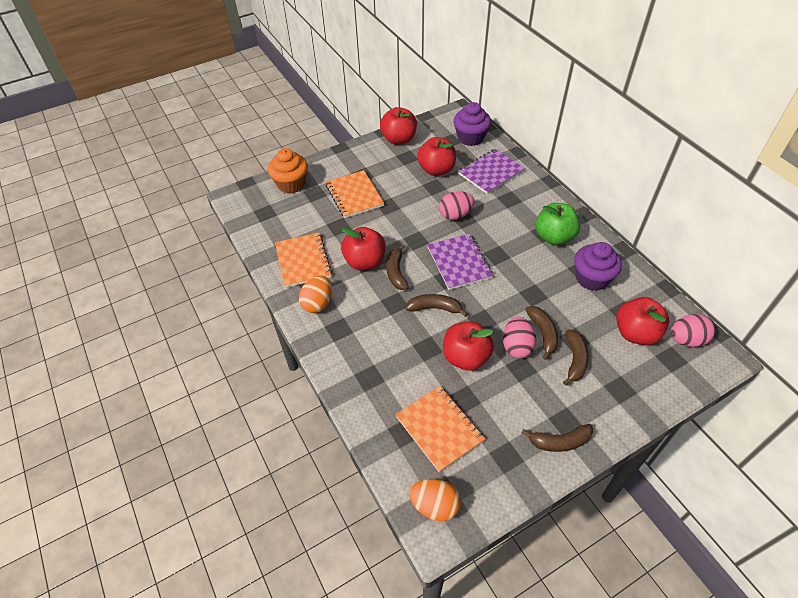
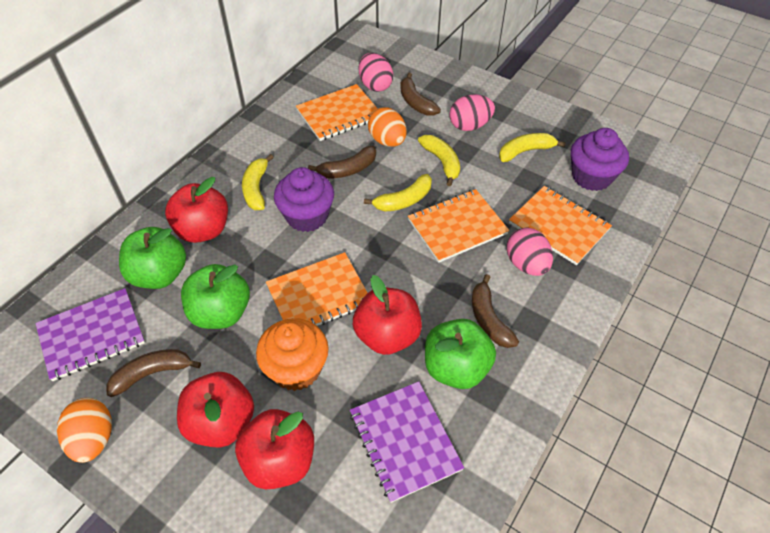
brown banana: 5 -> 4
green apple: 1 -> 3
orange notebook: 3 -> 4
red apple: 5 -> 4
yellow banana: 0 -> 4

